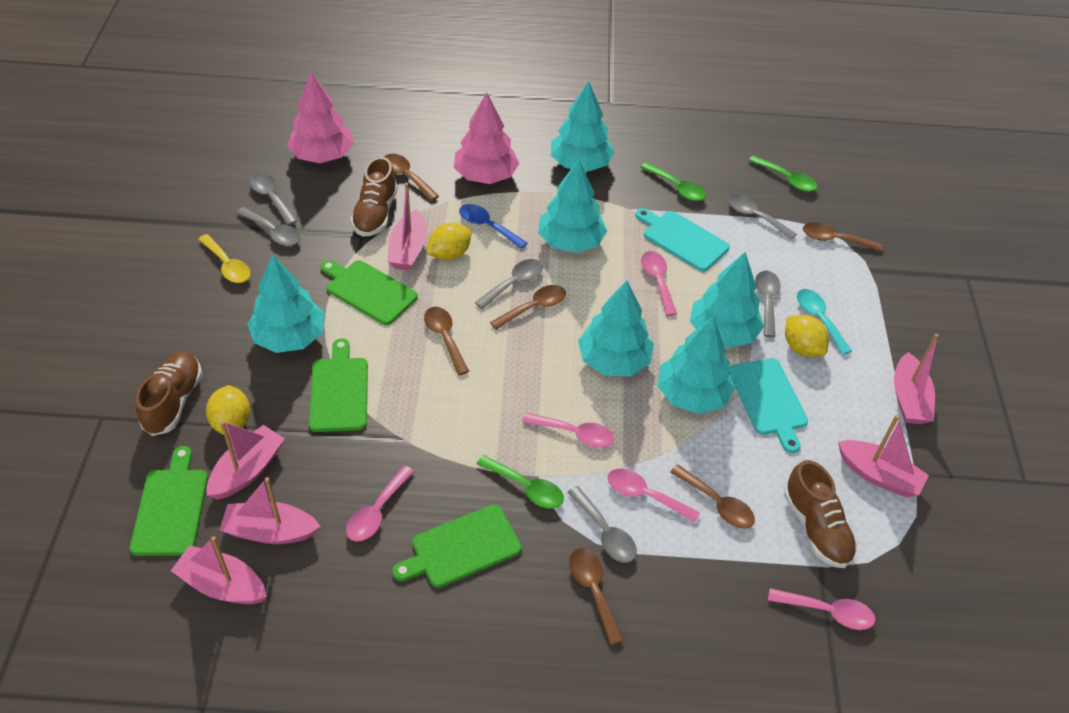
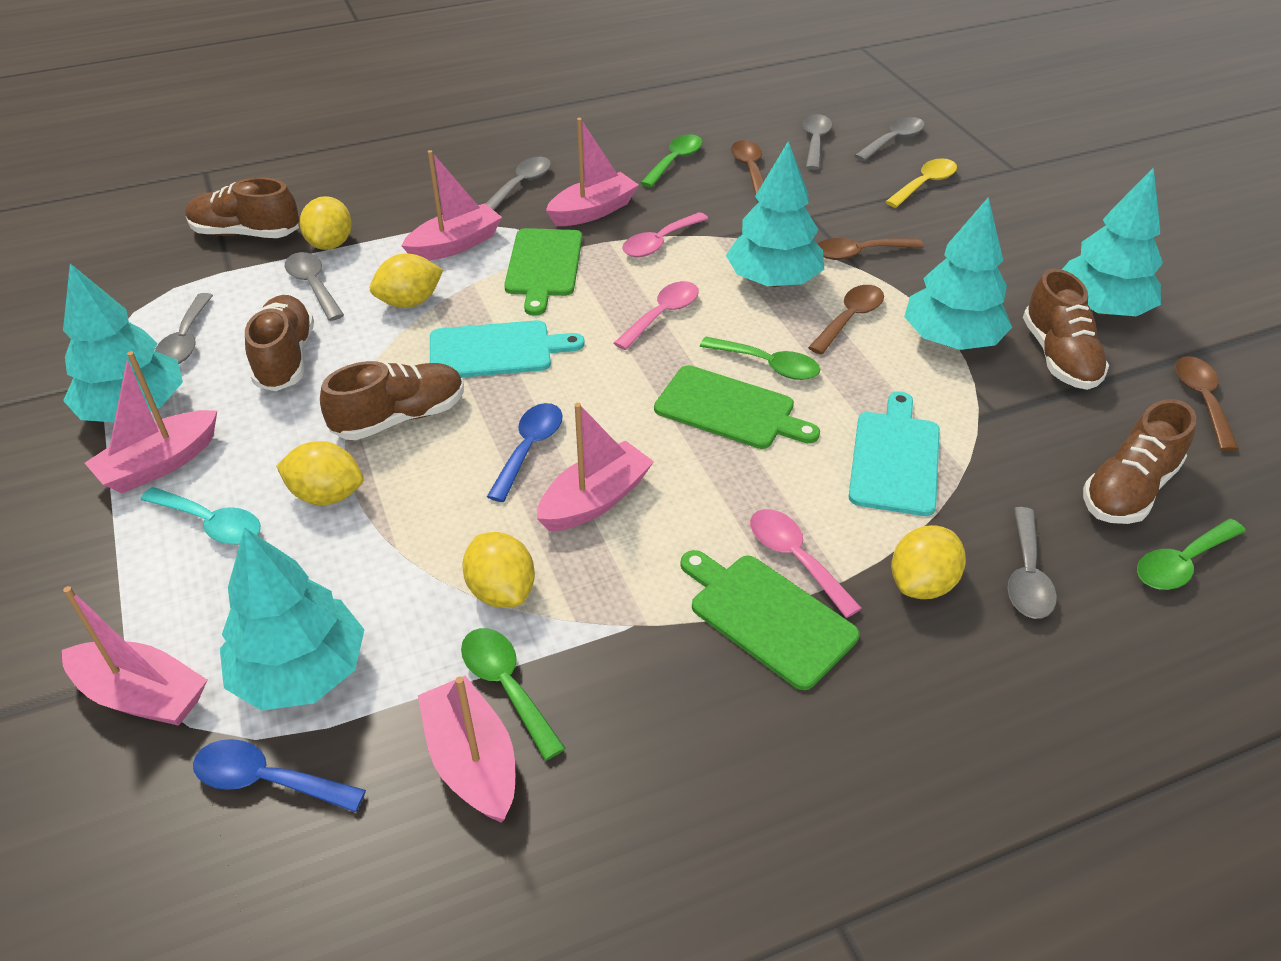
blue spoon: 1 -> 2
brown shoe: 3 -> 5
brown spoon: 6 -> 4
green cutting board: 4 -> 3
green spoon: 3 -> 4
pink spoon: 5 -> 3
pink tree: 2 -> 0
turquoise tree: 6 -> 5
yellow lemon: 3 -> 5

